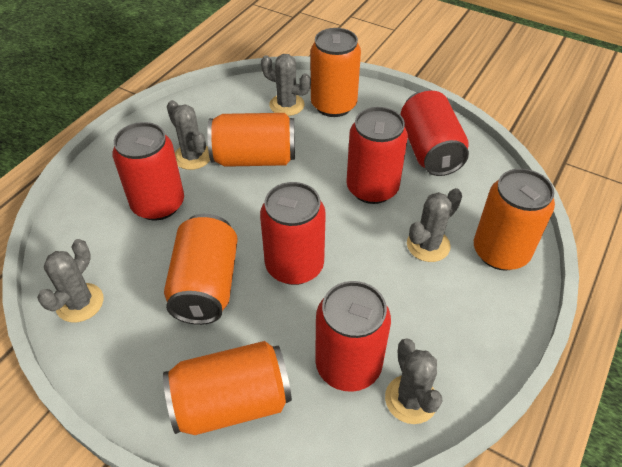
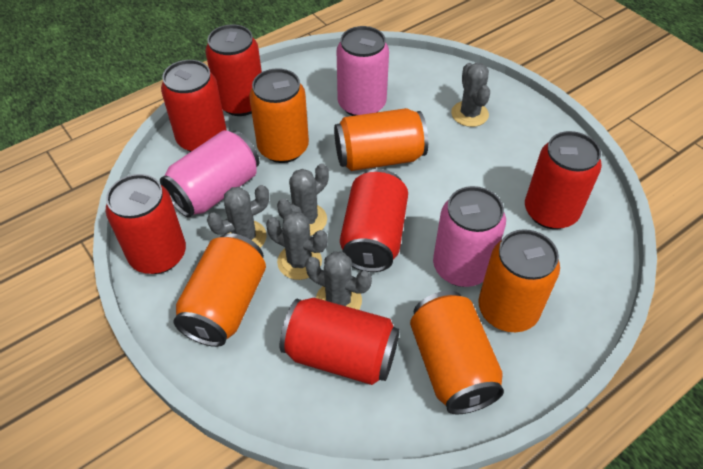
pink can: 0 -> 3
red can: 5 -> 6

